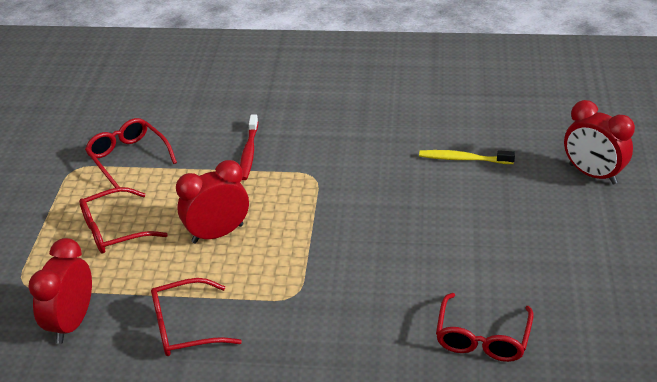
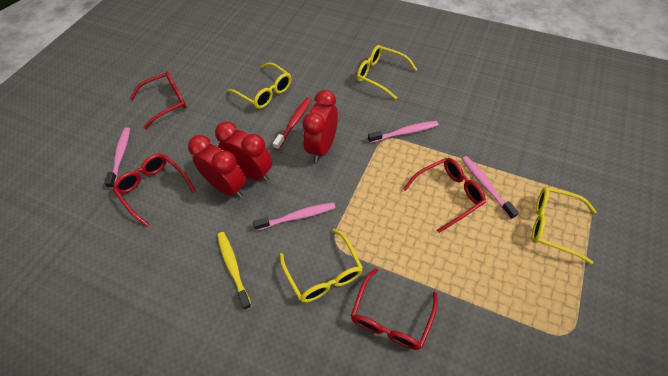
pink toothbrush: 0 -> 4
yellow glasses: 0 -> 4

